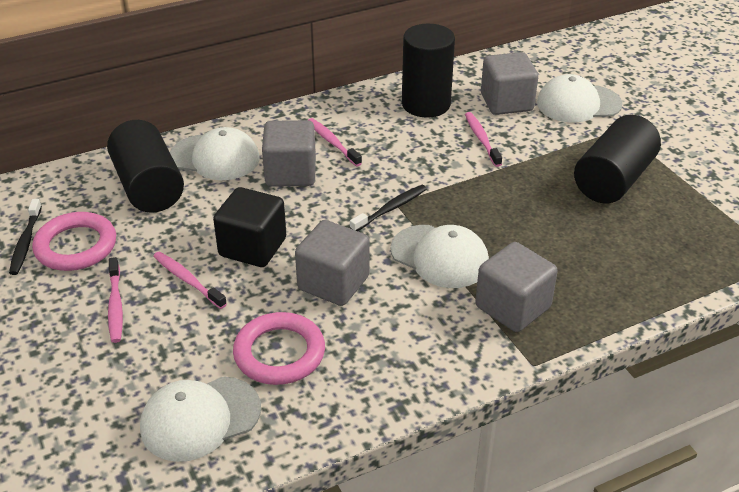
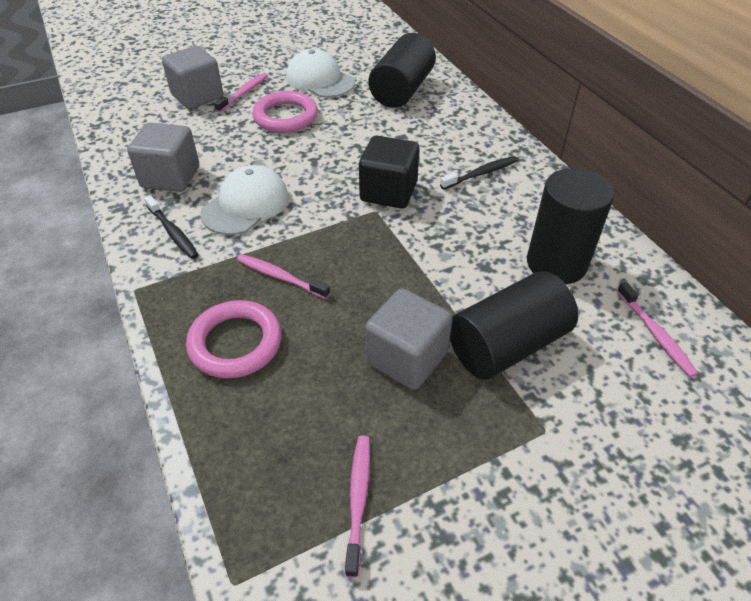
grey cube: 4 -> 3
white cap: 4 -> 2

